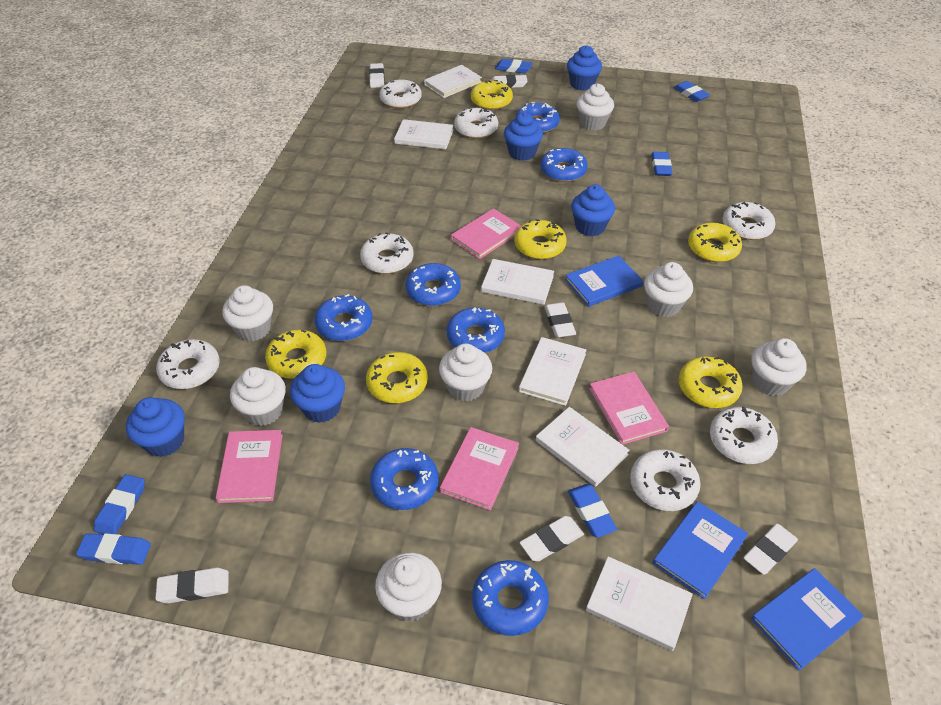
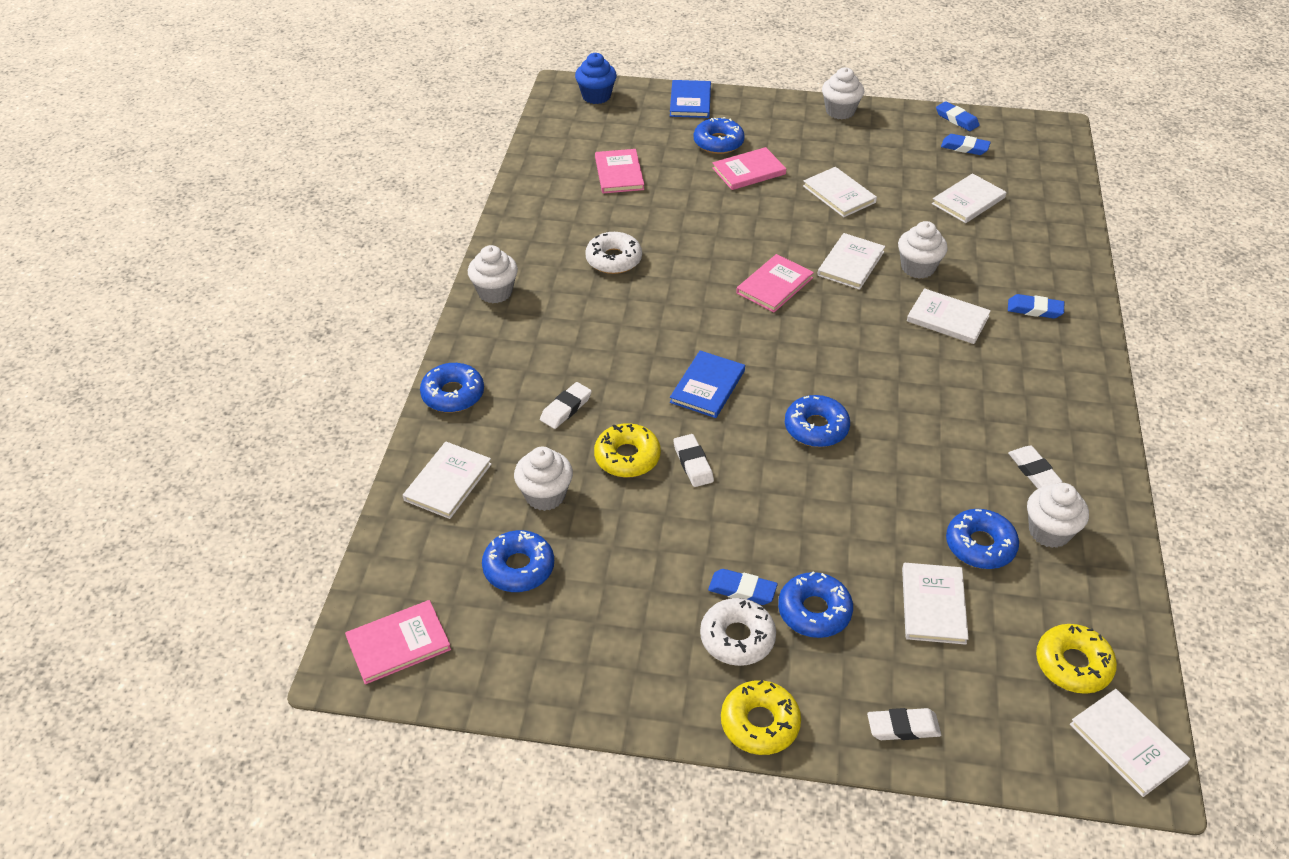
blue book: 3 -> 2
blue cupcake: 5 -> 1
blue donut: 7 -> 6
blue eraser: 6 -> 4
white book: 6 -> 7
white cupcake: 7 -> 5
white donut: 7 -> 2
white eraser: 6 -> 4
yellow donut: 6 -> 3

